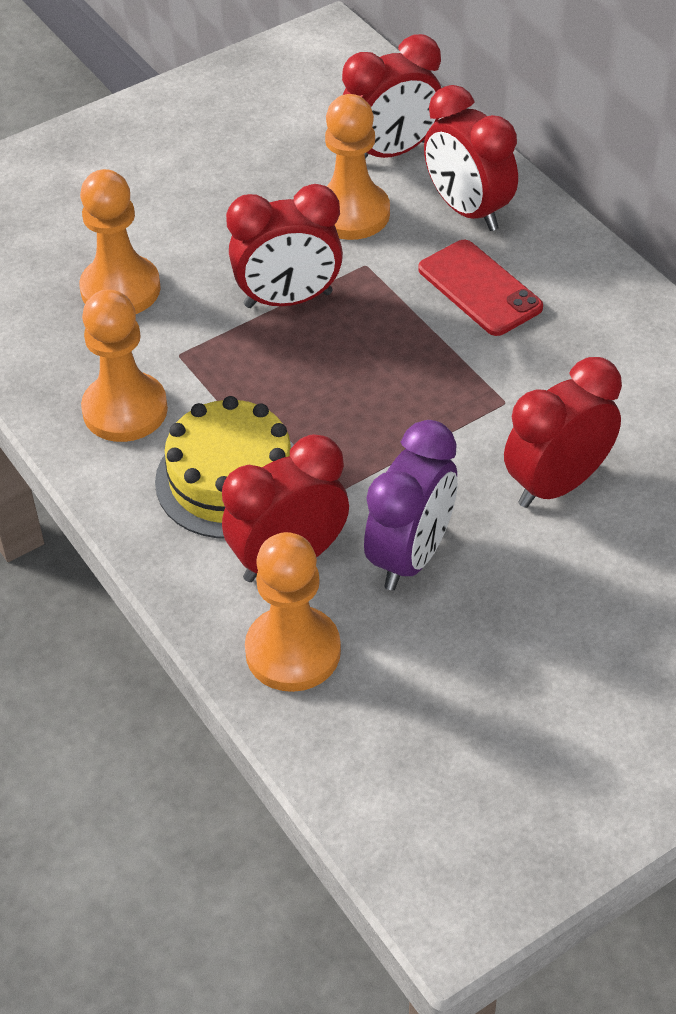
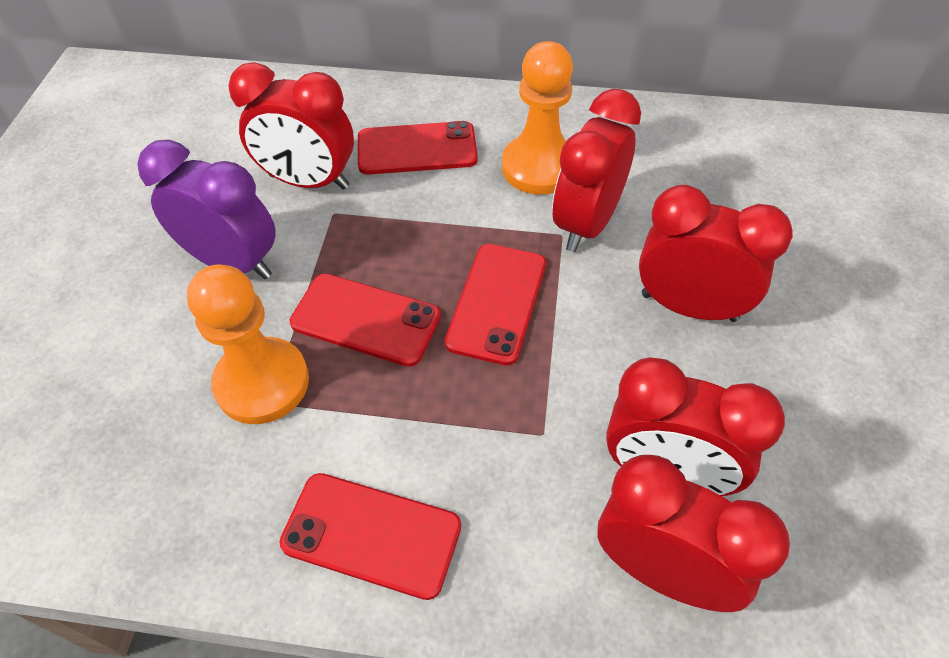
orange pawn: 4 -> 2
red phone: 1 -> 4
yellow cake: 1 -> 0

